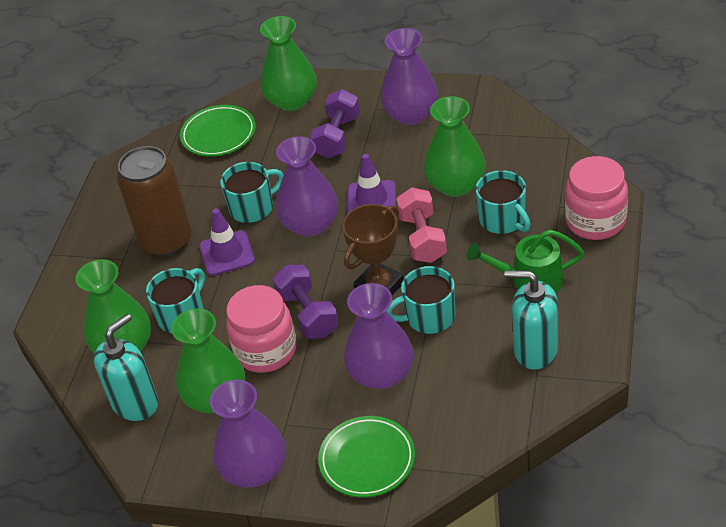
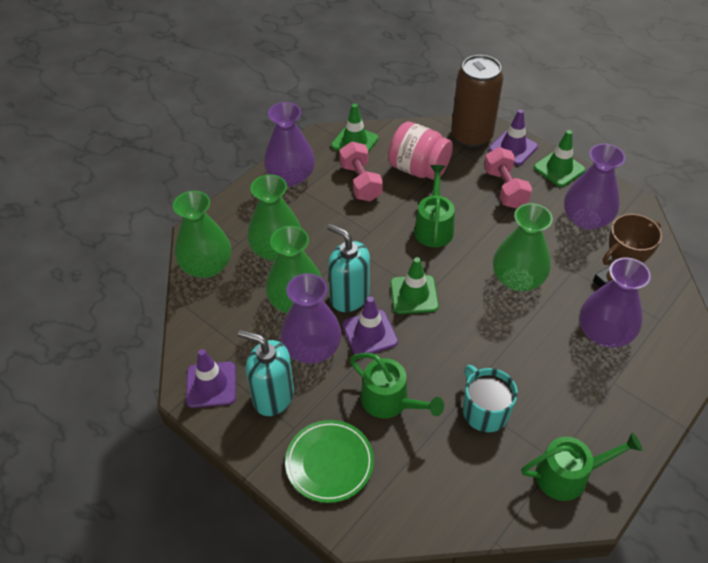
green plate: 2 -> 1
green traffic cone: 0 -> 3
green watering can: 1 -> 3
pink dumbbell: 1 -> 2
pink jar: 2 -> 1
purple dumbbell: 2 -> 0
purple traffic cone: 2 -> 3
turquoise mug: 4 -> 1

